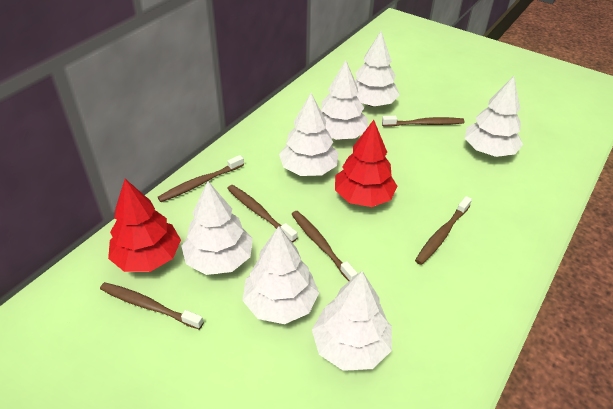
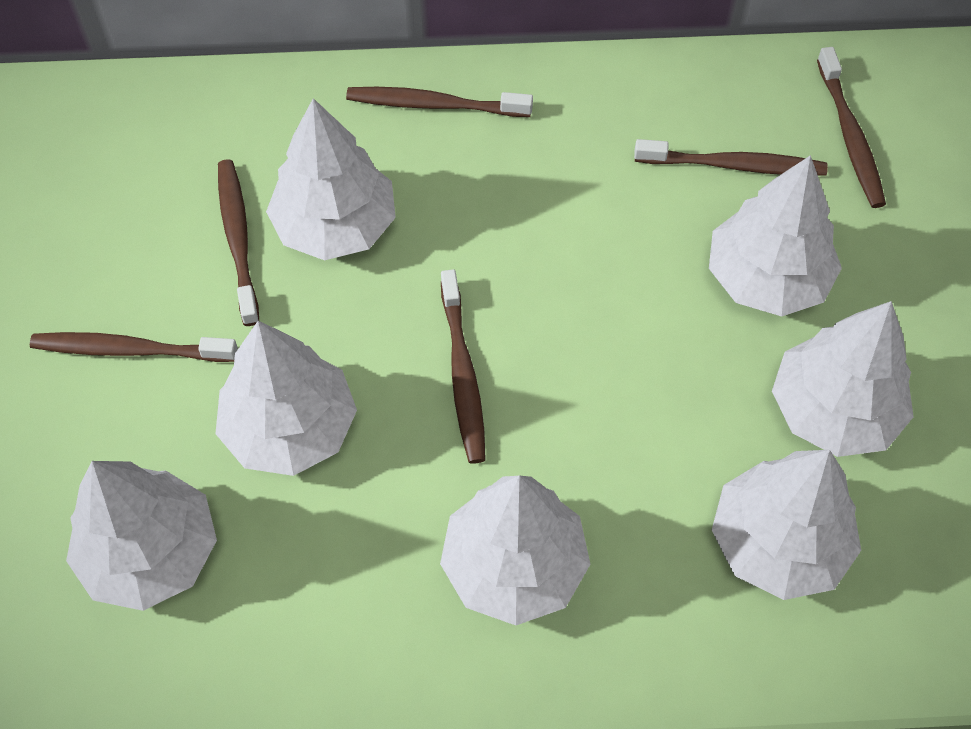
red tree: 2 -> 0

